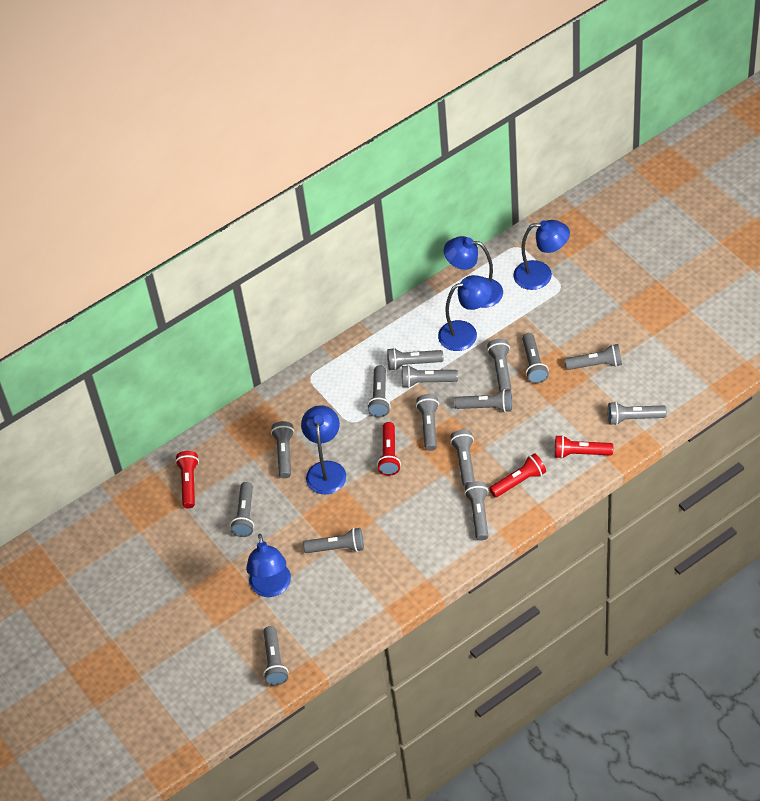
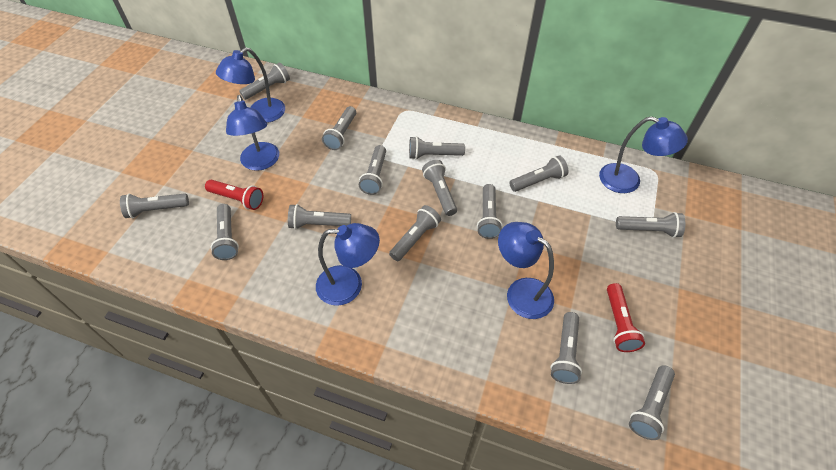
grey flashlight: 15 -> 14
red flashlight: 4 -> 2

